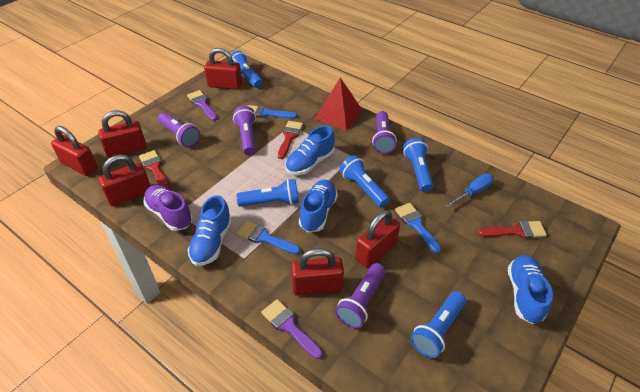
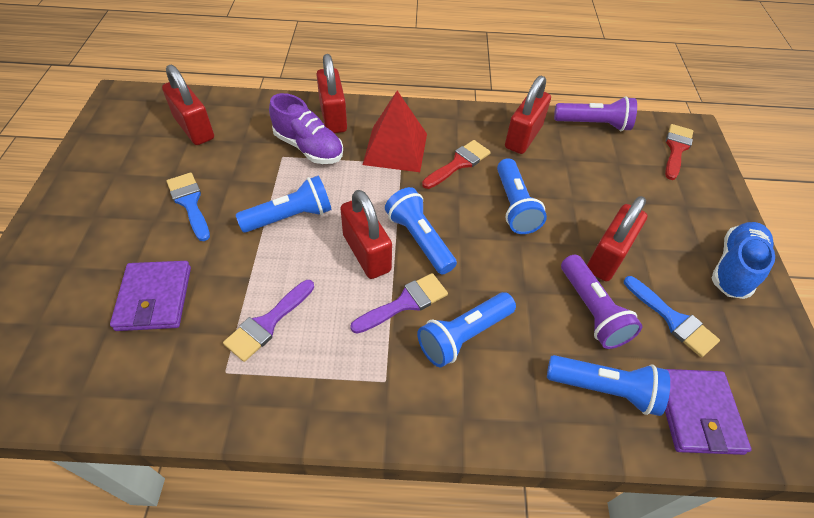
blue brush: 3 -> 2
blue screwdriver: 1 -> 0
blue shoe: 4 -> 1
purple flashlight: 4 -> 2
purple wallet: 0 -> 2
red brush: 3 -> 2
red padlock: 6 -> 5

